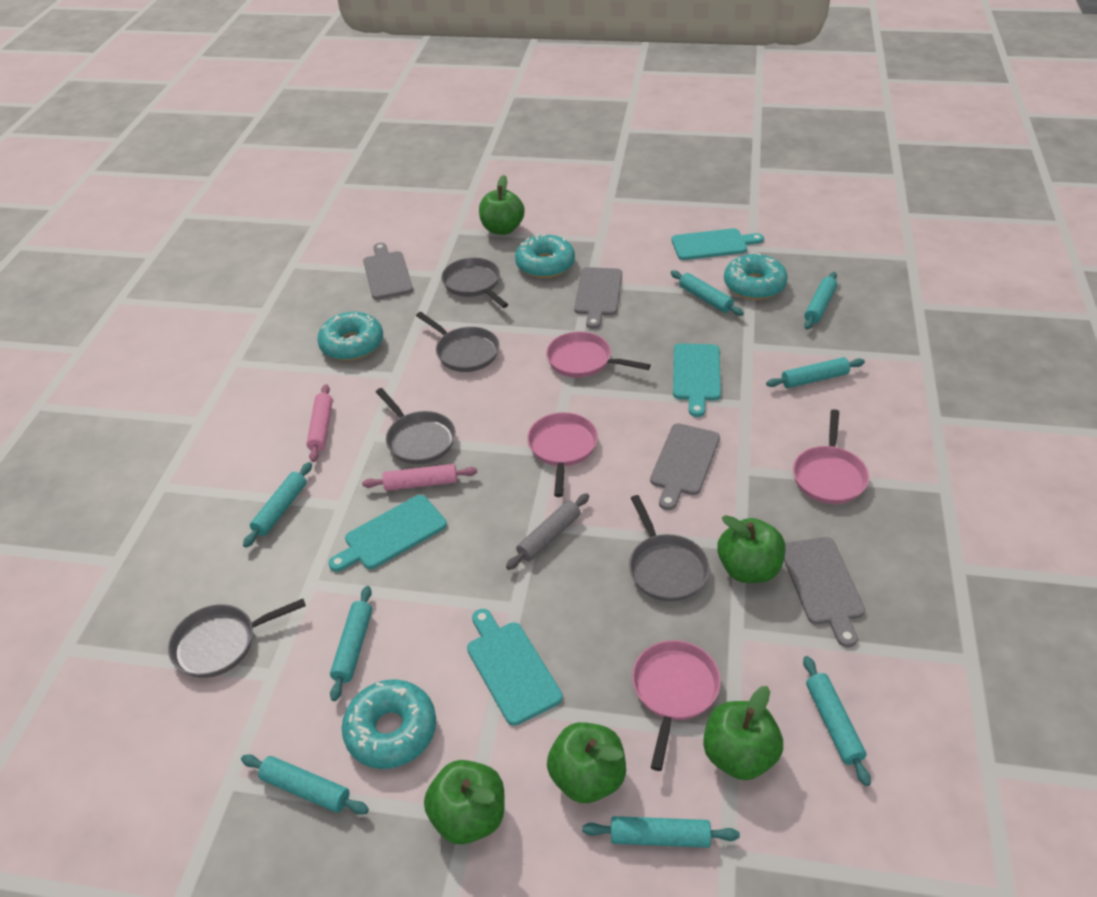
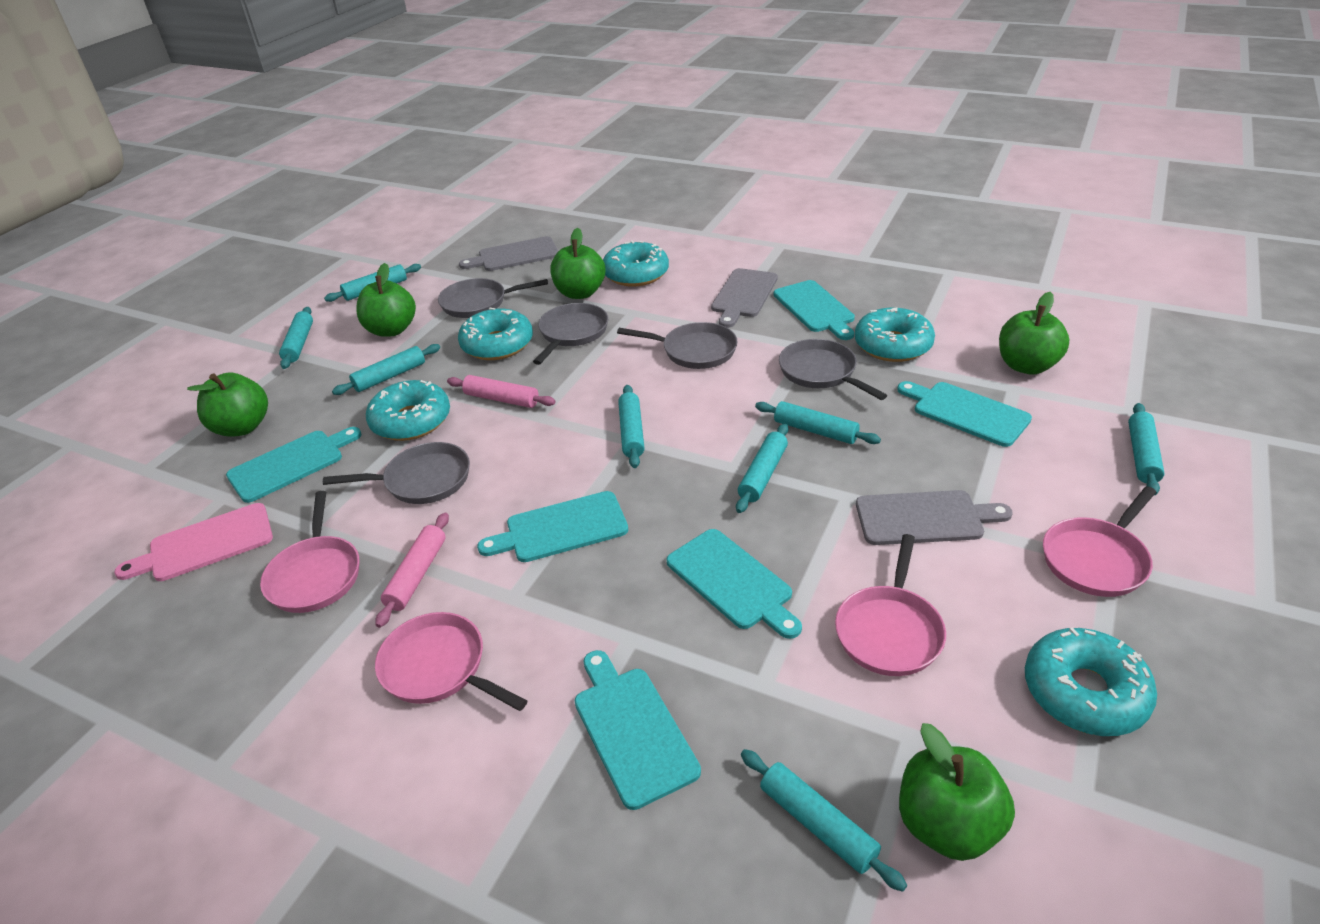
grey cutting board: 4 -> 3
grey rolling pin: 1 -> 0
pink cutting board: 0 -> 1
turquoise cutting board: 4 -> 6
turquoise donut: 4 -> 5

